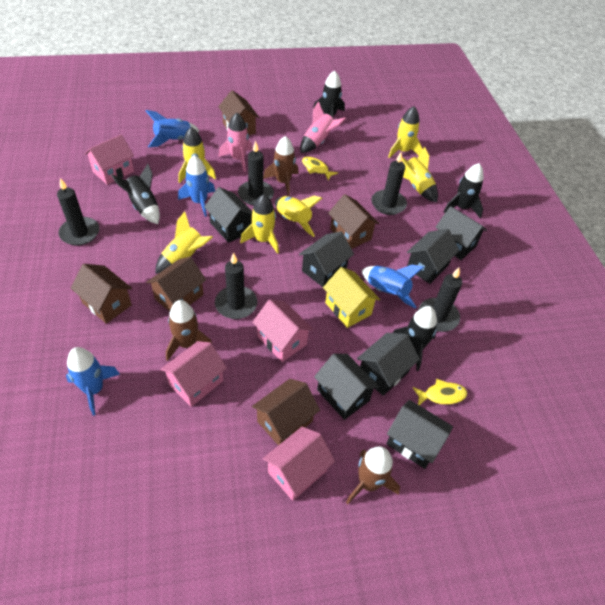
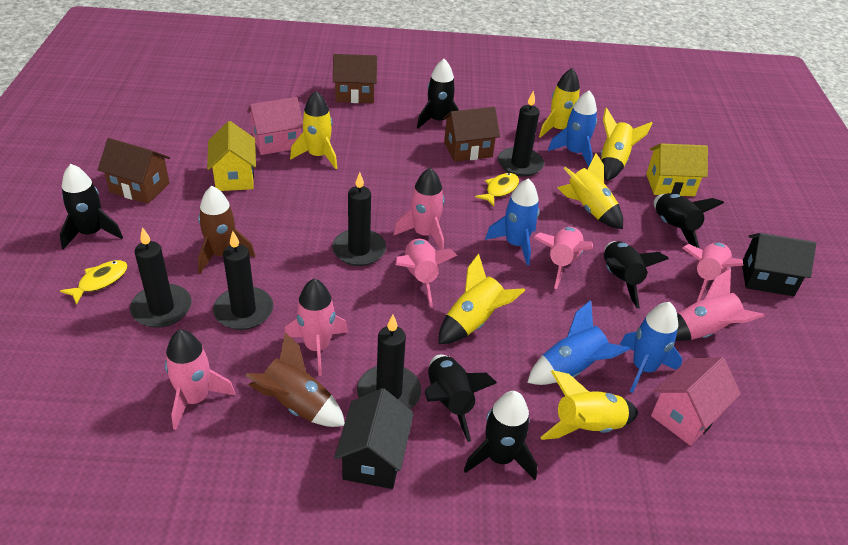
black house: 7 -> 2
black rocket: 4 -> 6
brown house: 5 -> 3
brown rocket: 3 -> 2
pink house: 4 -> 2
pink rocket: 2 -> 7
yellow house: 1 -> 2

